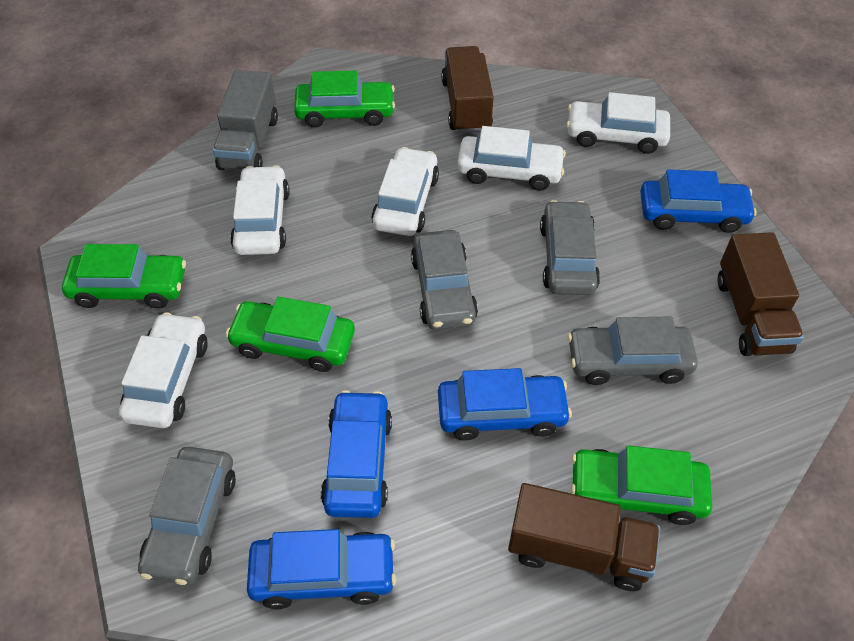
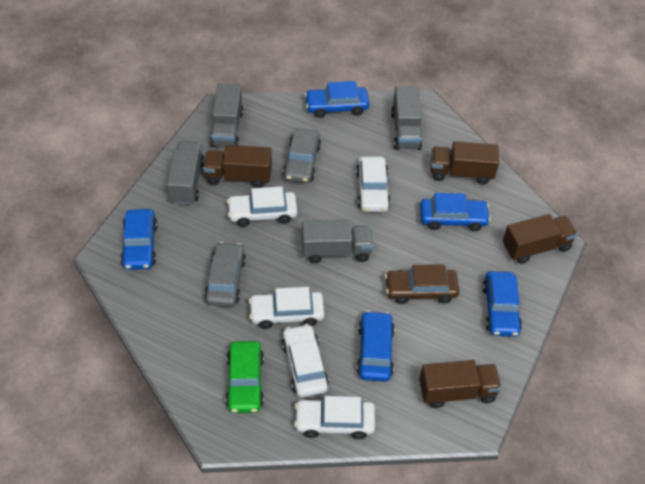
blue car: 4 -> 5
brown car: 0 -> 1
brown truck: 3 -> 4
green car: 4 -> 1
grey car: 4 -> 2
grey truck: 1 -> 4

